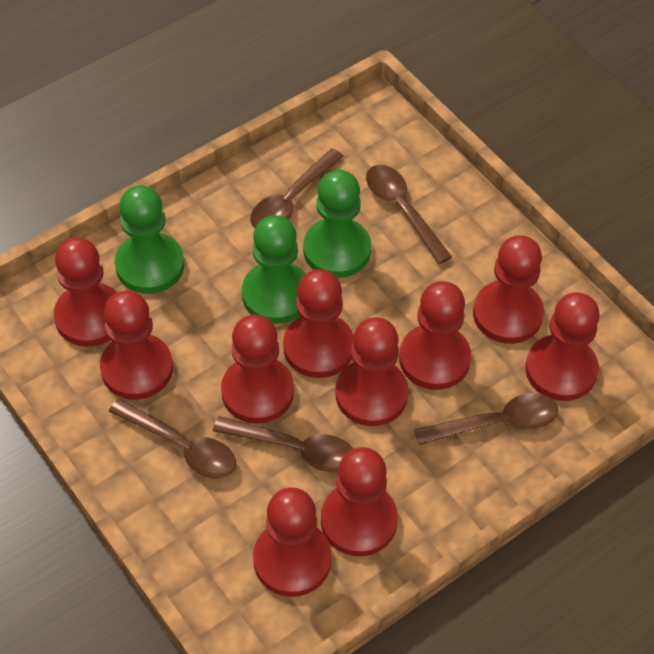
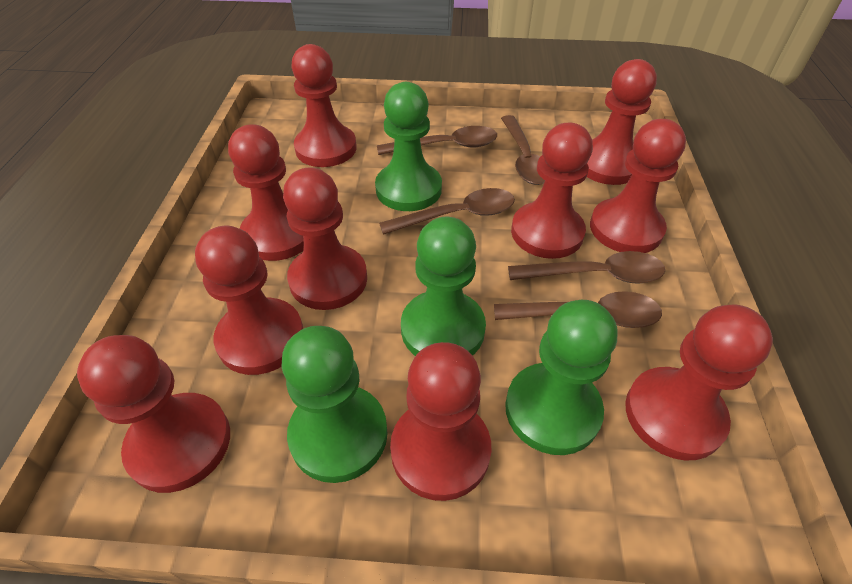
green pawn: 3 -> 4

